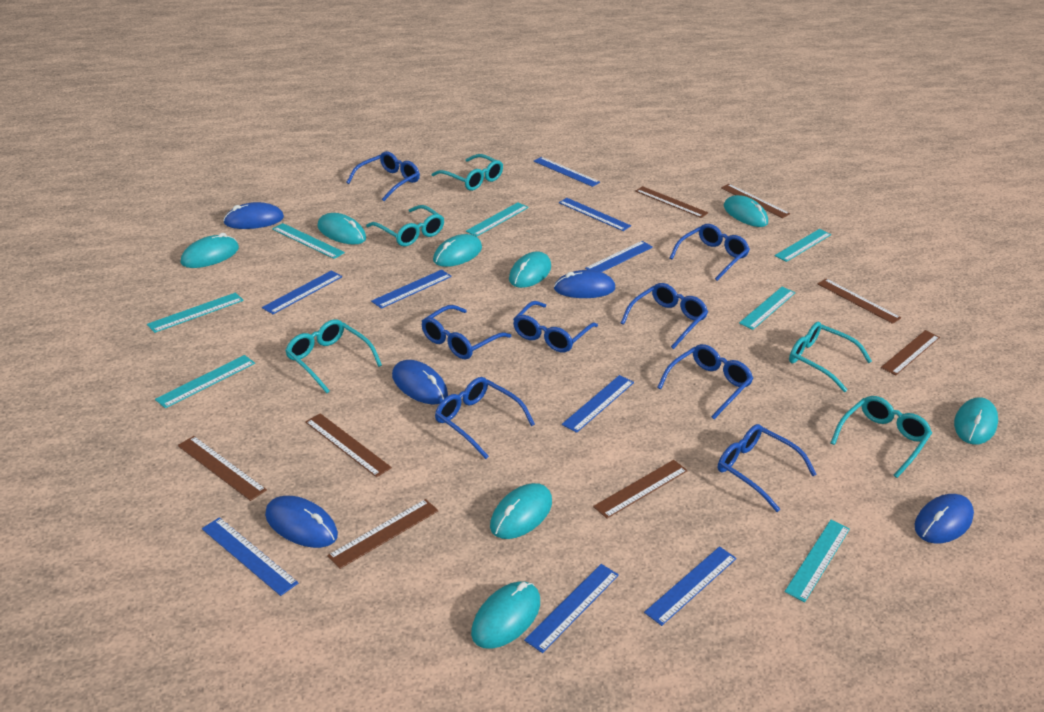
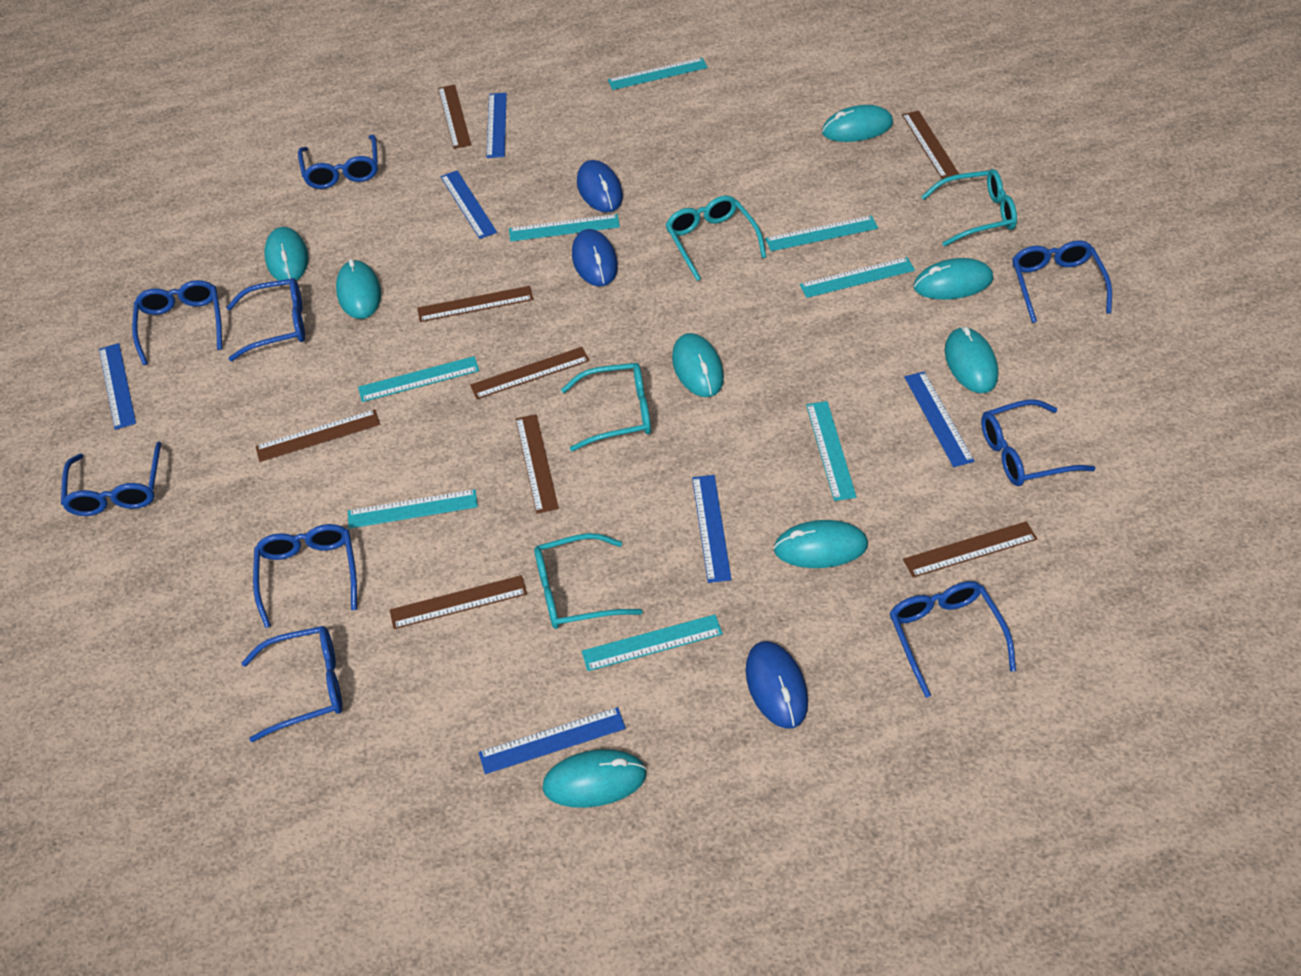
blue glasses: 8 -> 9
blue mouse: 5 -> 3
blue ruler: 9 -> 6
turquoise glasses: 5 -> 4
turquoise ruler: 7 -> 8

